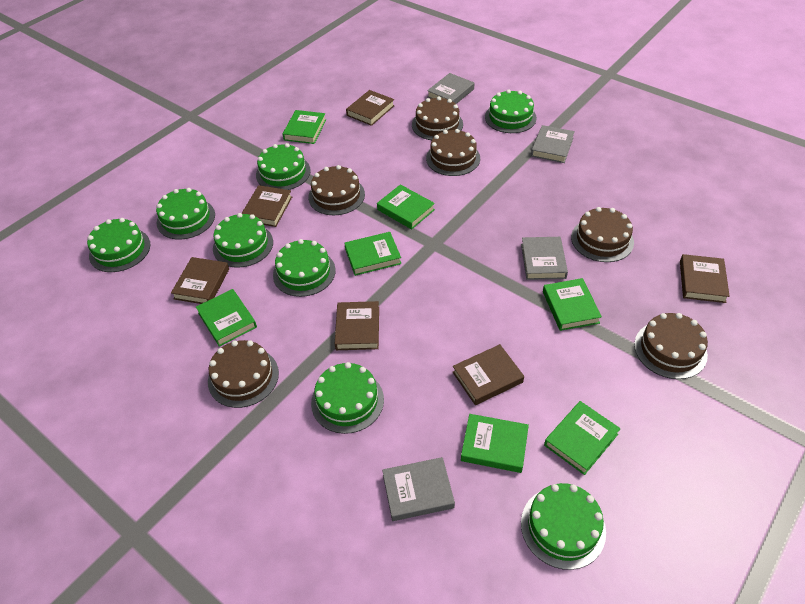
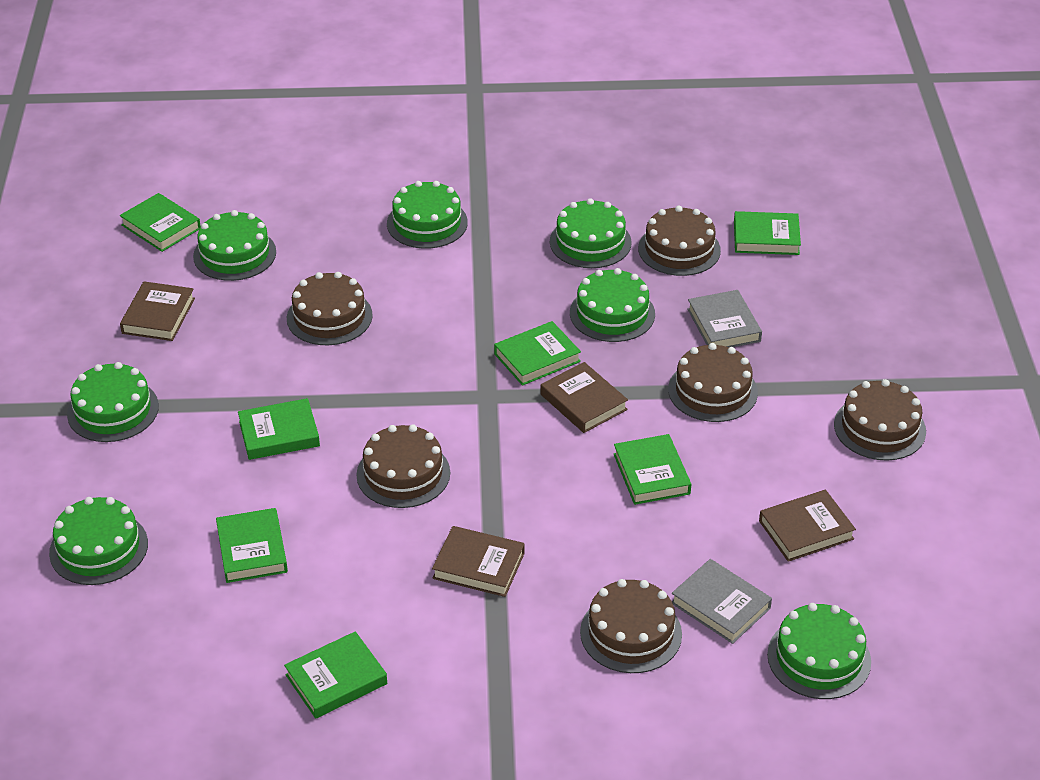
brown book: 6 -> 4
green cake: 8 -> 7
grey book: 4 -> 2

